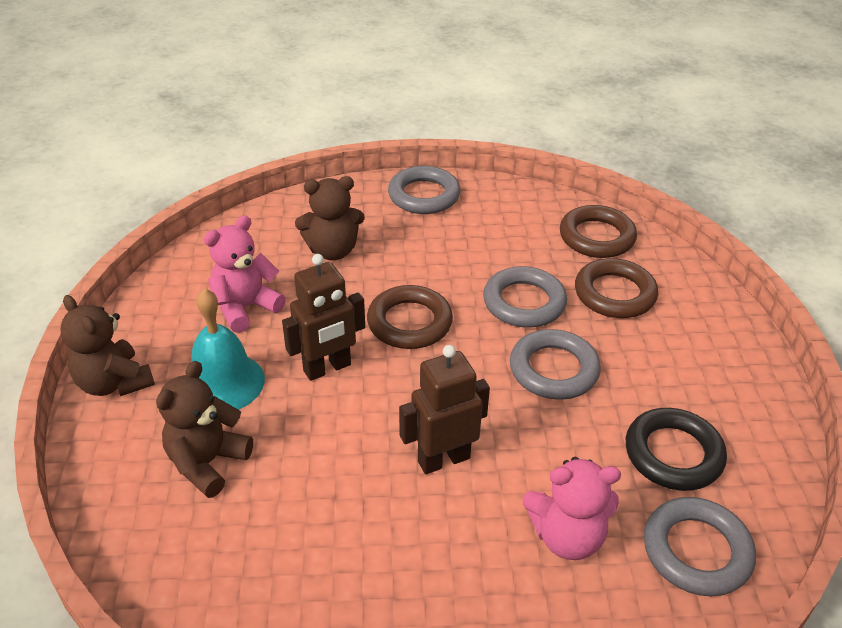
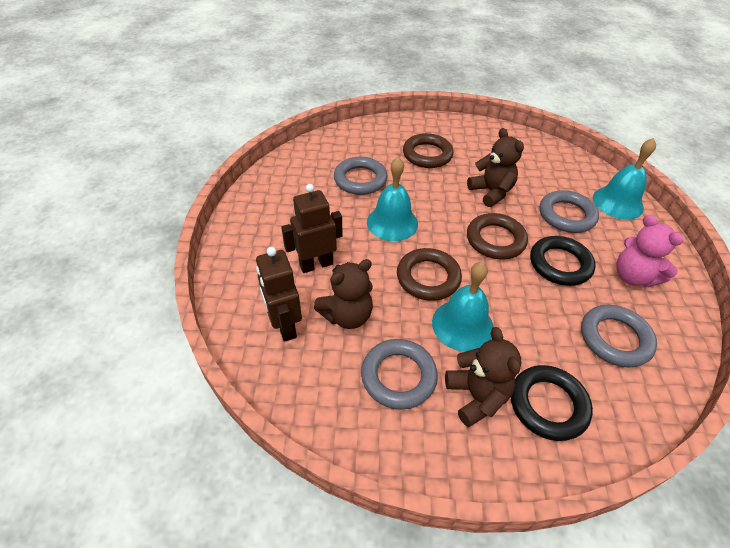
black ring: 1 -> 2
pink teddy bear: 2 -> 1
turquoise bell: 1 -> 3

